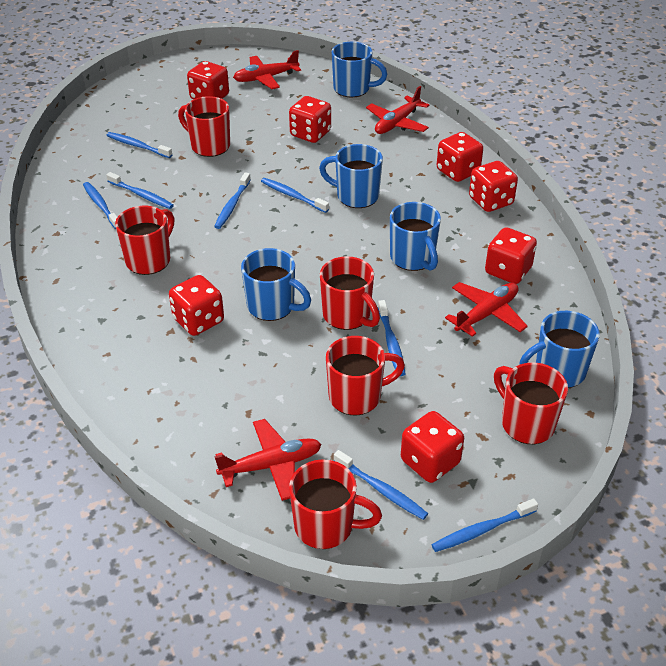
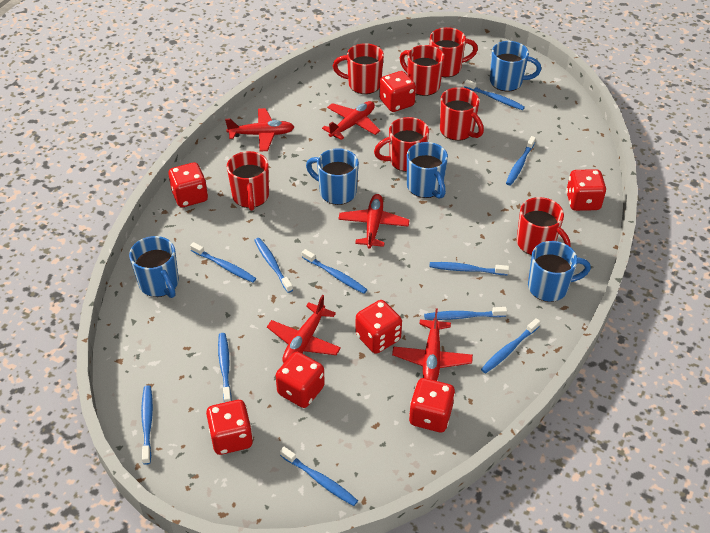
blue toothbrush: 8 -> 11
red mug: 6 -> 7
red plane: 4 -> 5

